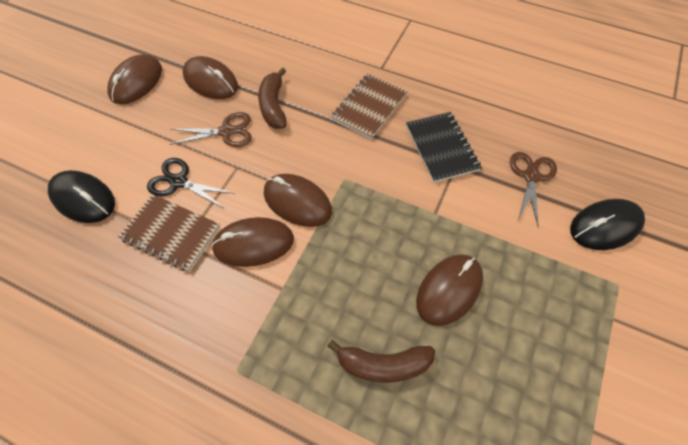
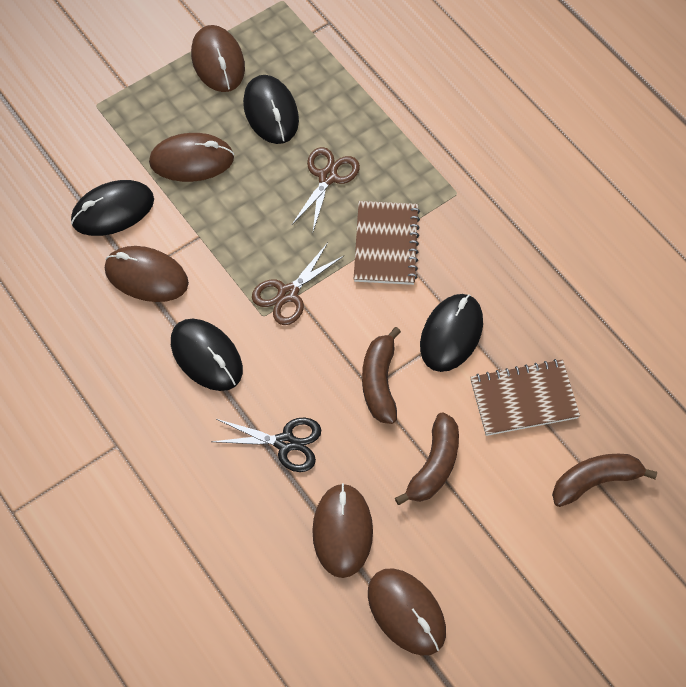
black mouse: 2 -> 4
black notebook: 1 -> 0
brown banana: 2 -> 3

